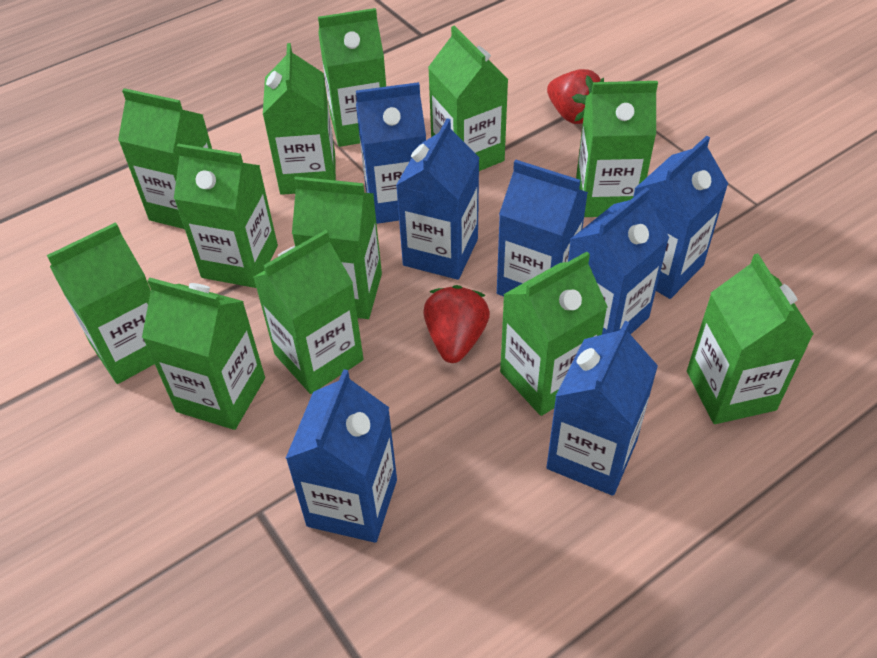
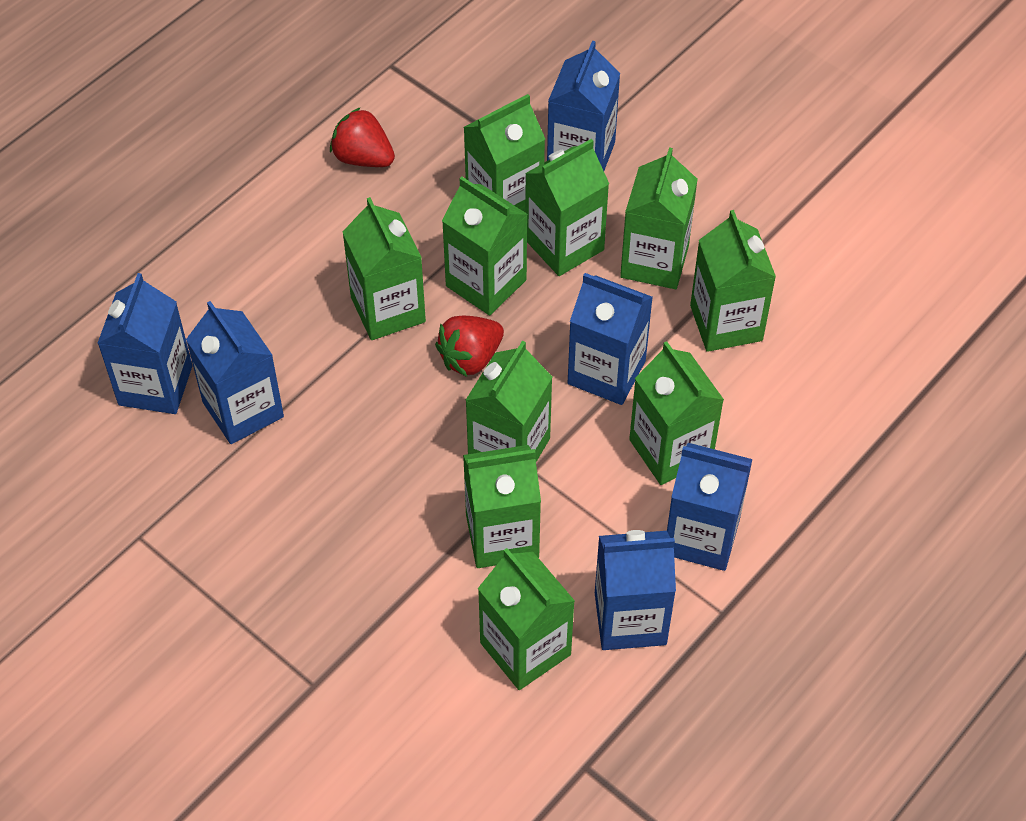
blue carton: 7 -> 6
green carton: 12 -> 10

